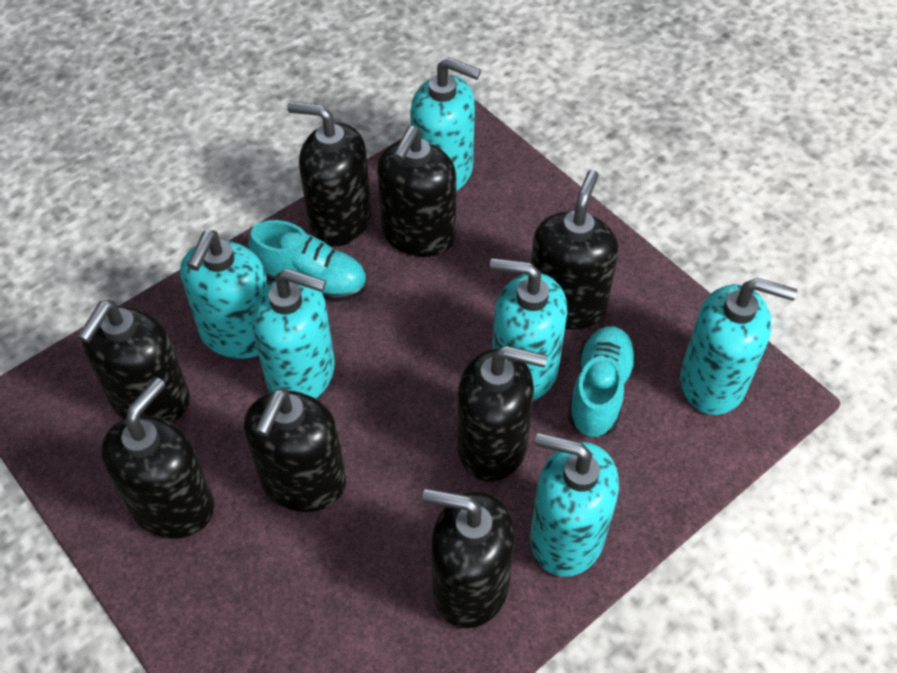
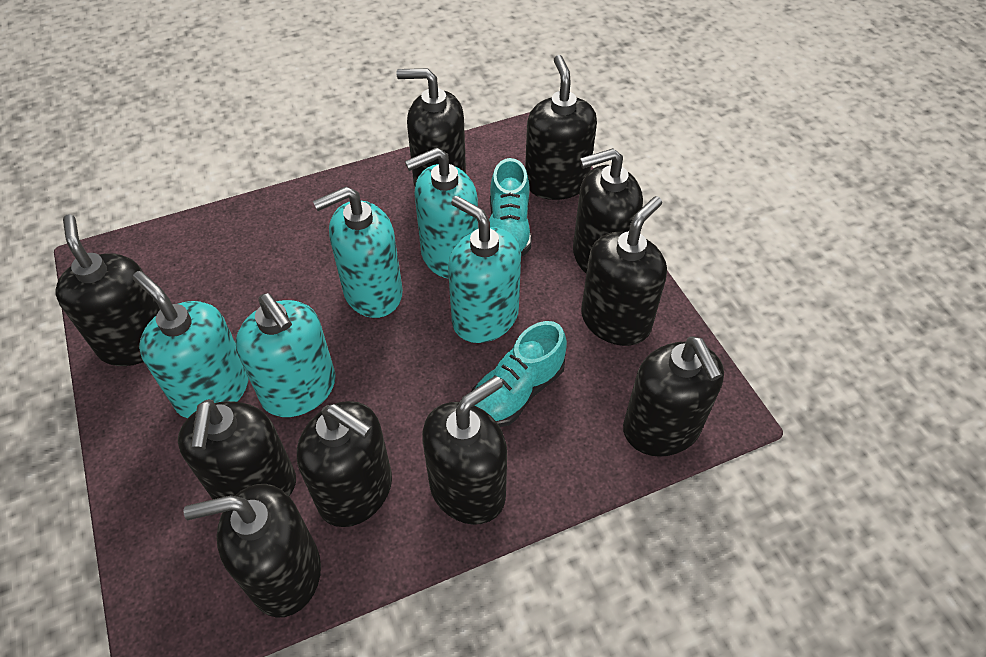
black soap dispenser: 8 -> 10
turquoise soap dispenser: 6 -> 5

